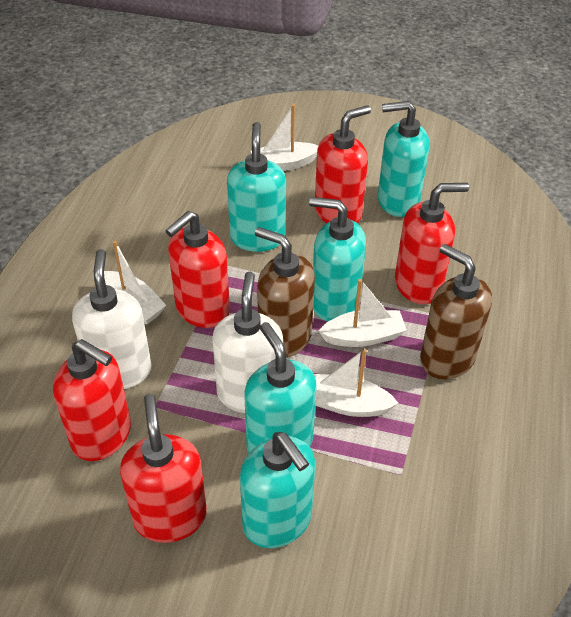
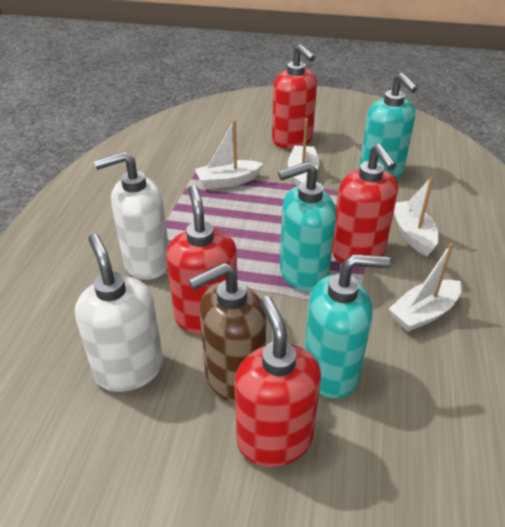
brown soap dispenser: 2 -> 1
red soap dispenser: 5 -> 4
turquoise soap dispenser: 5 -> 3

